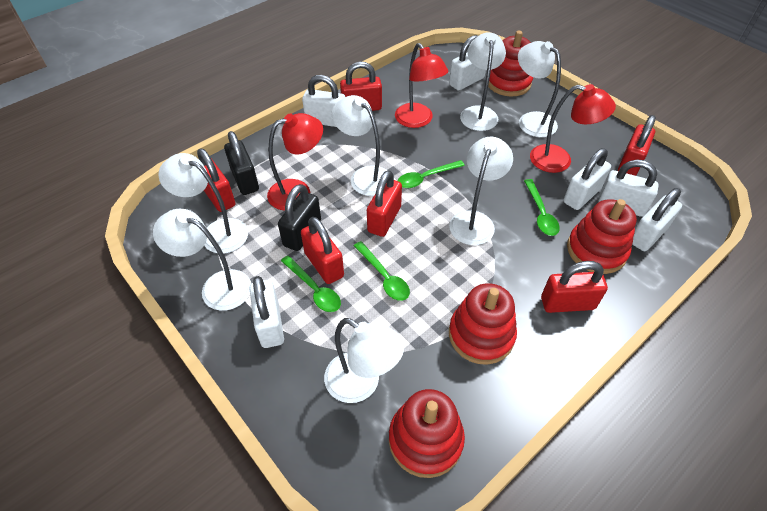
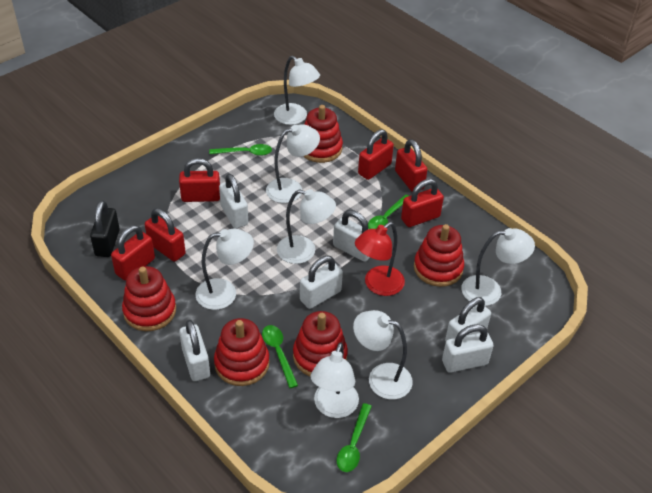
black padlock: 2 -> 1
red lamp: 3 -> 1
red stacking toy: 4 -> 5

